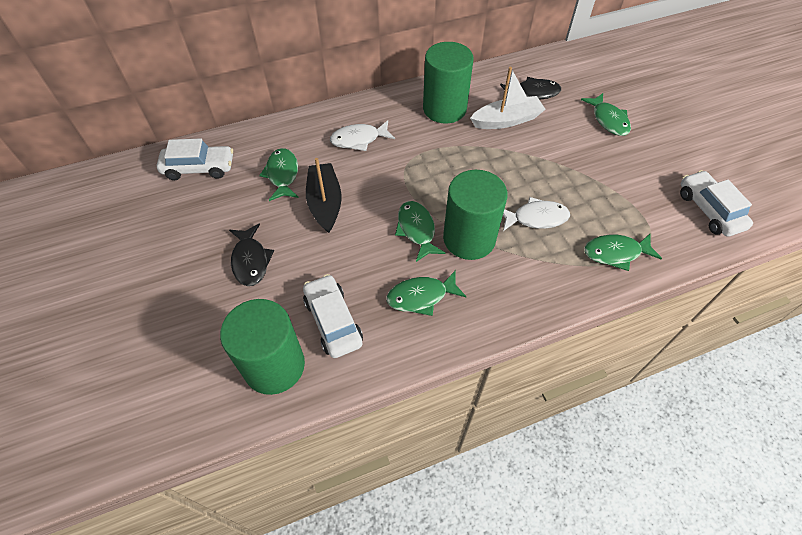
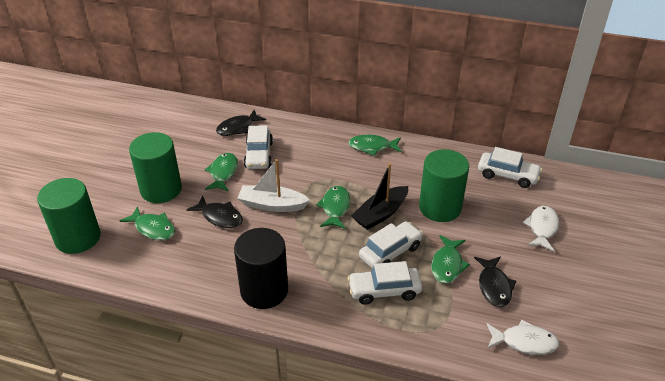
black cylinder: 0 -> 1
black fish: 2 -> 3
white car: 3 -> 4

